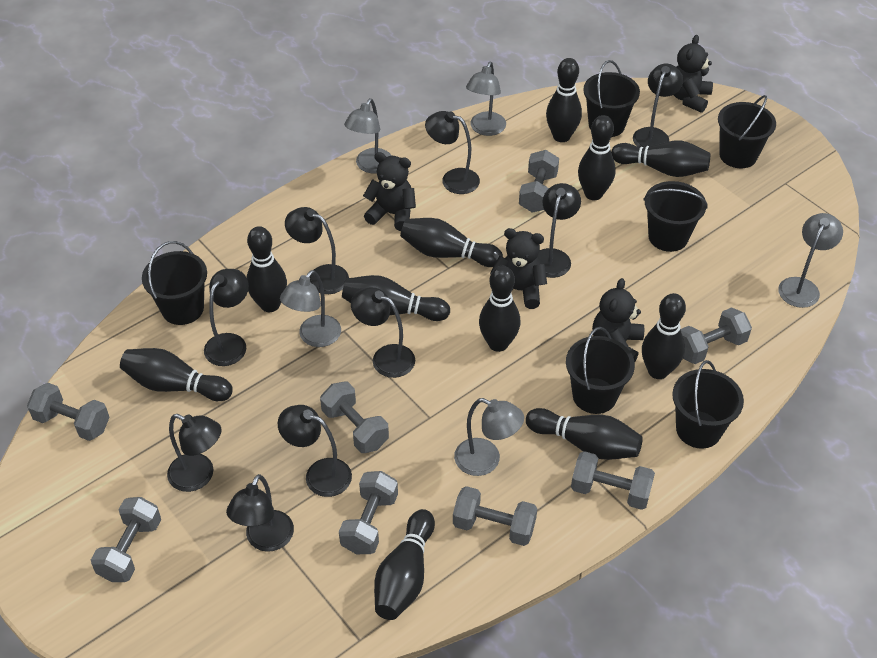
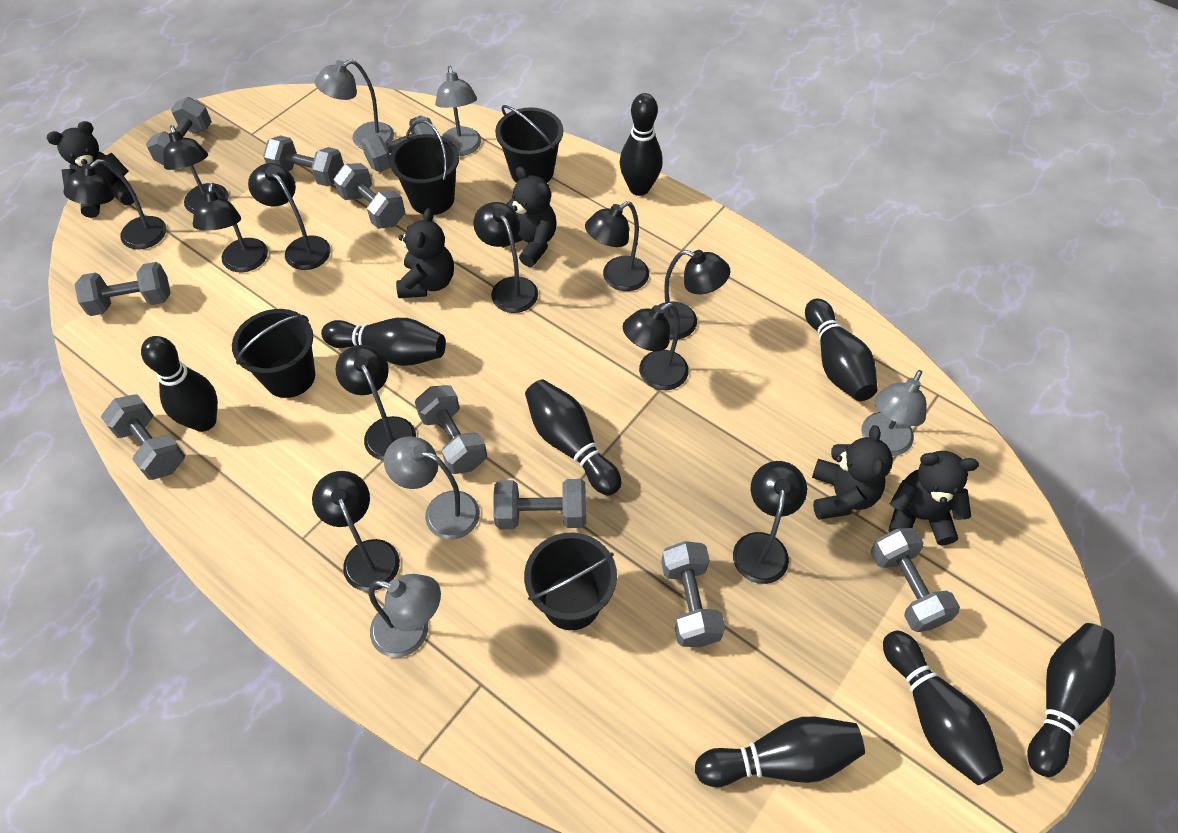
black bowling pin: 11 -> 8
black bucket: 6 -> 4
black lamp: 9 -> 11
black teddy bear: 4 -> 5
grey dumbbell: 8 -> 10

